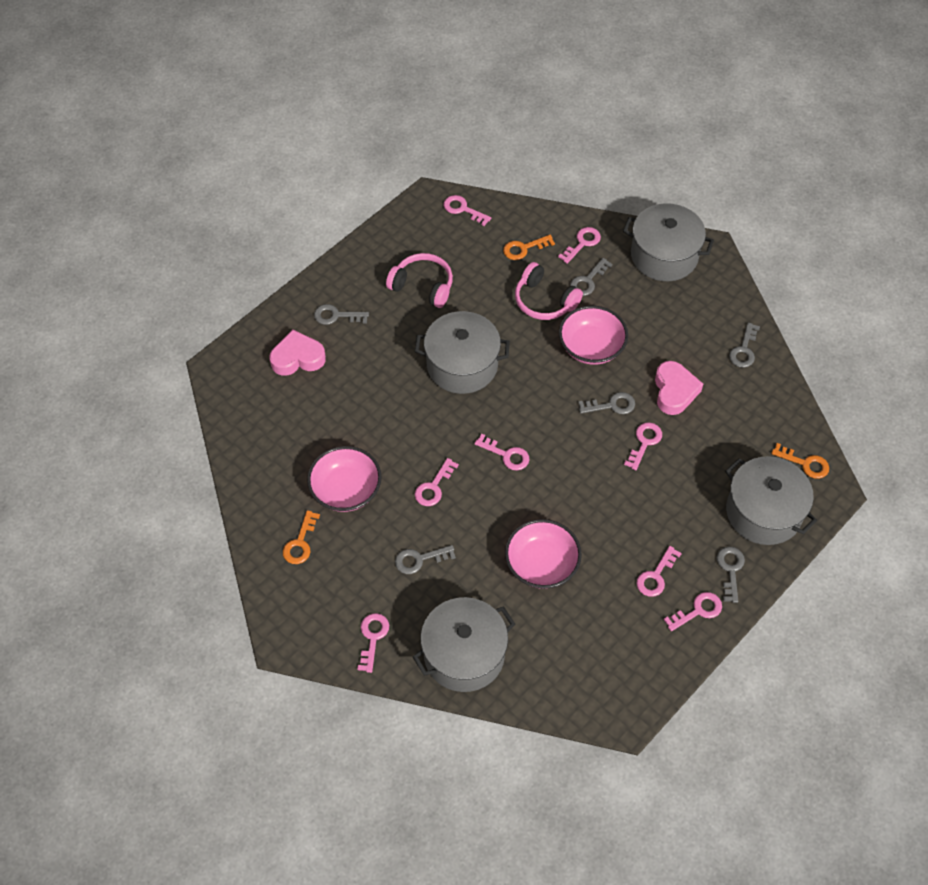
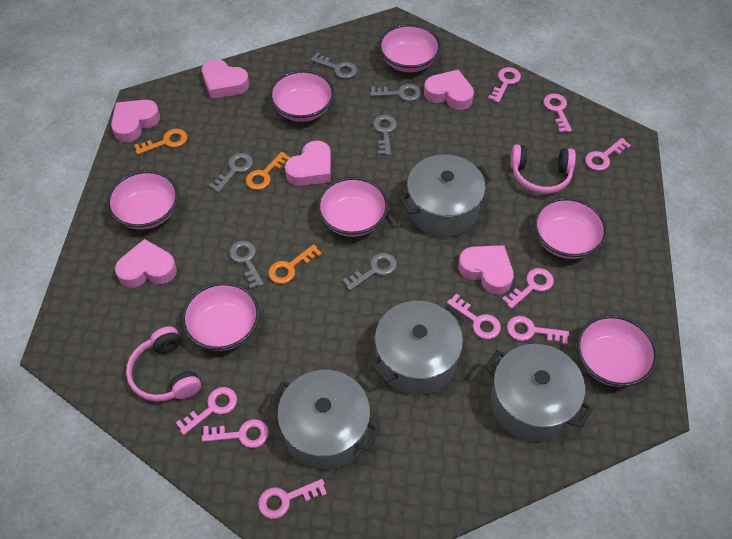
pink bowl: 3 -> 7
pink heart: 2 -> 6
pink key: 8 -> 9

